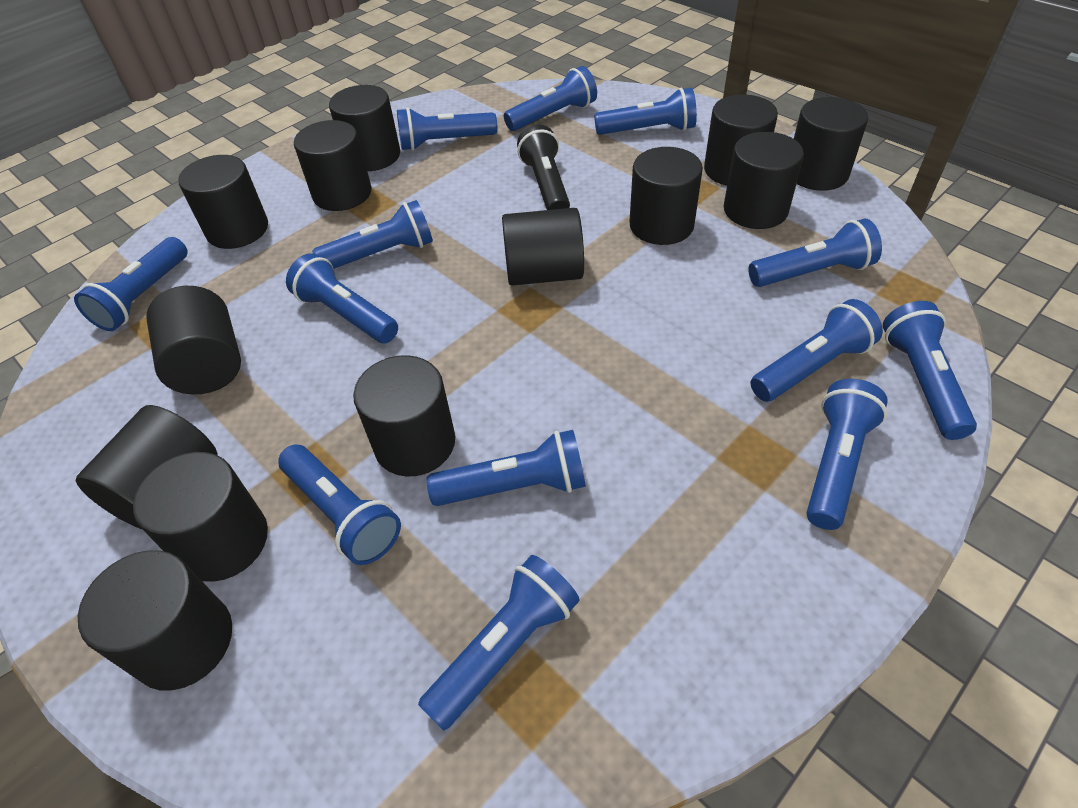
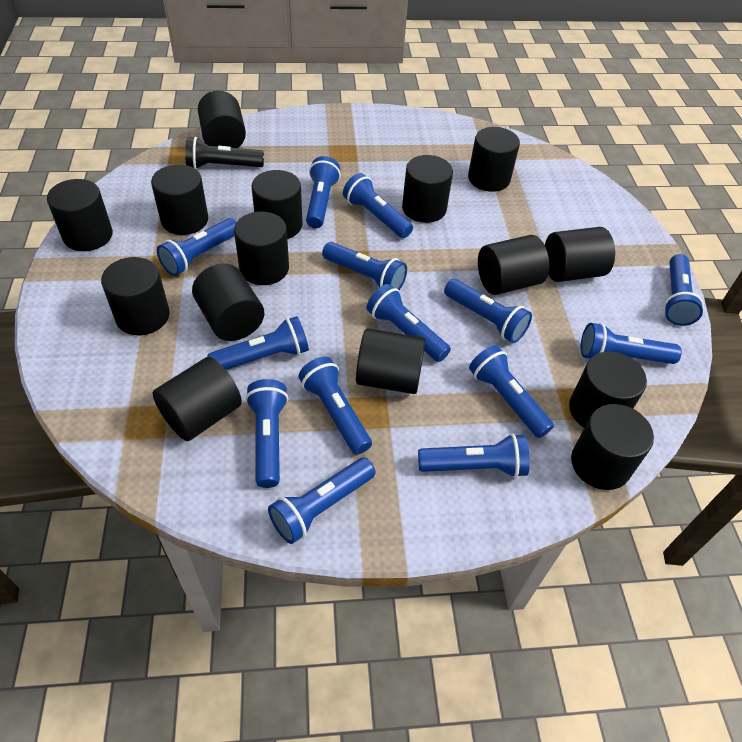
black cylinder: 13 -> 15
blue flashlight: 13 -> 14

